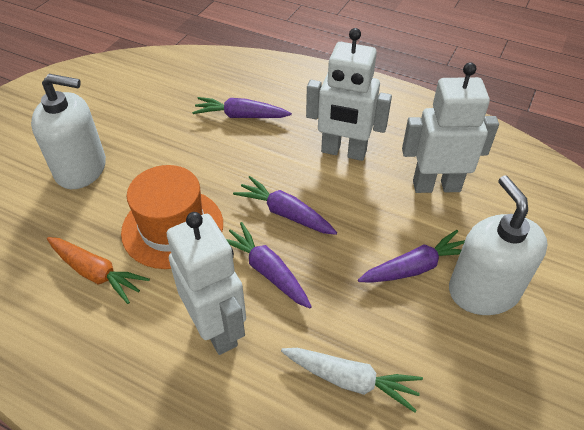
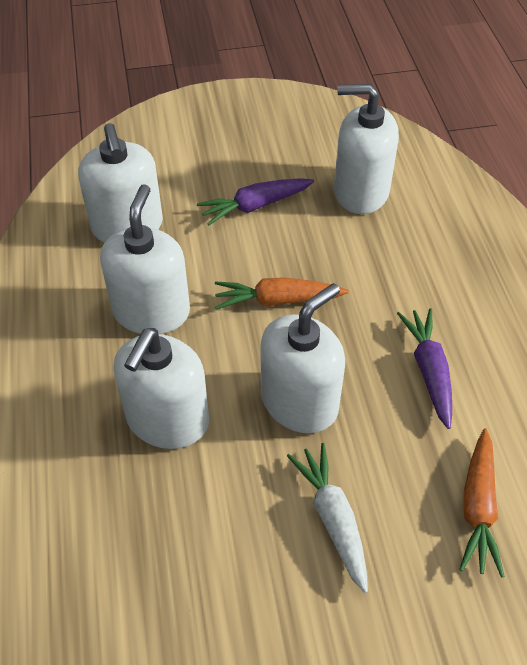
orange carrot: 1 -> 2
orange hat: 1 -> 0
purple carrot: 4 -> 2
white robot: 3 -> 0
white soap dispenser: 2 -> 5

